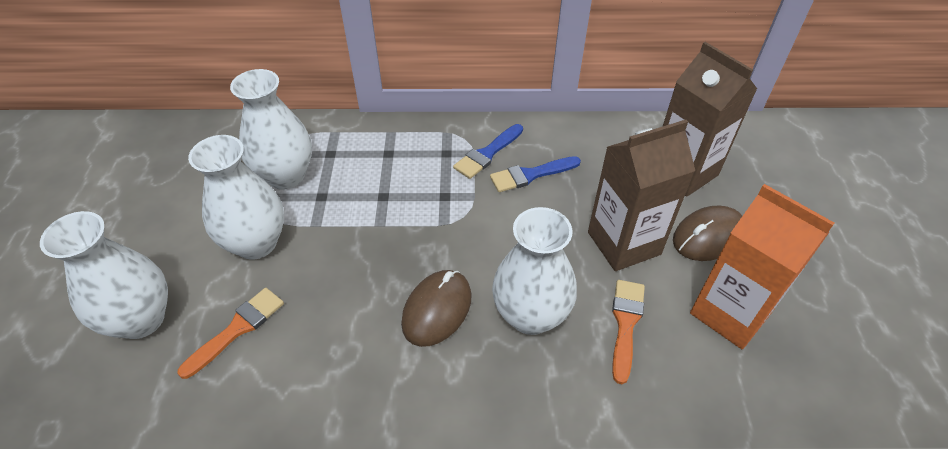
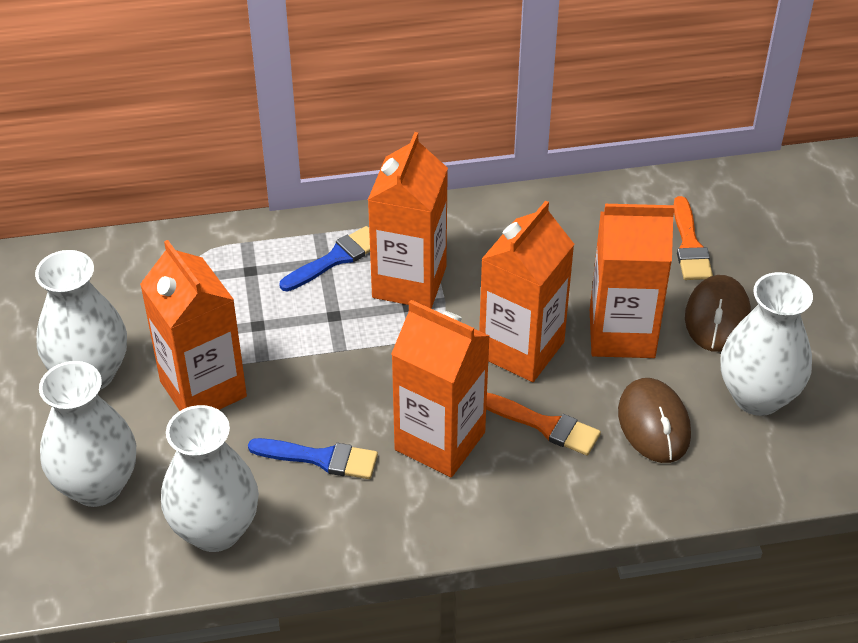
brown carton: 2 -> 0
orange carton: 1 -> 5

